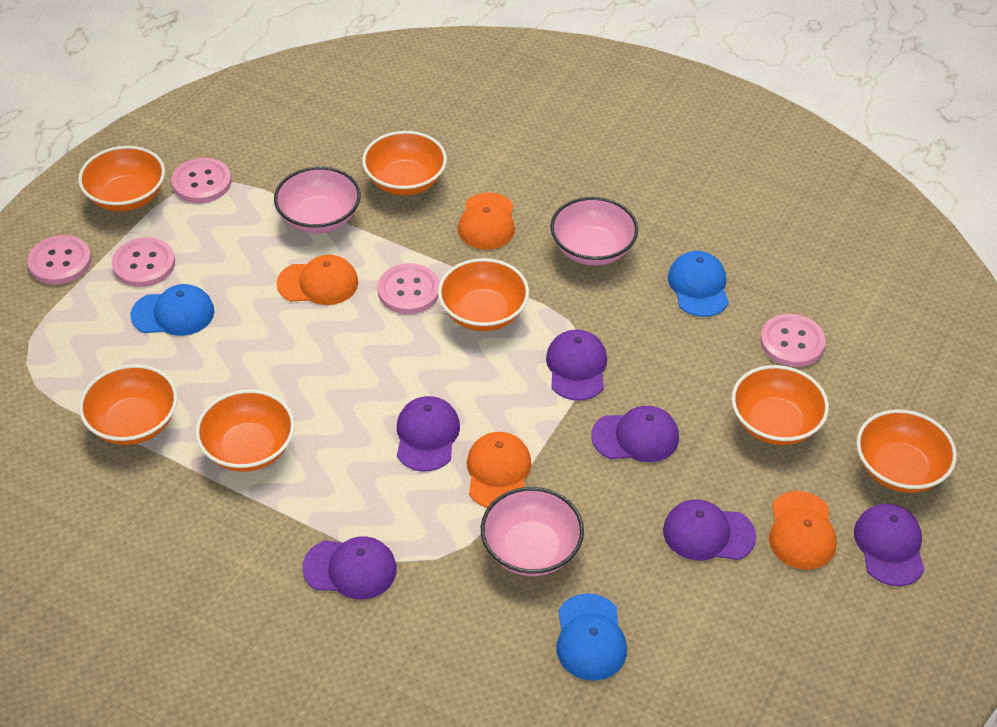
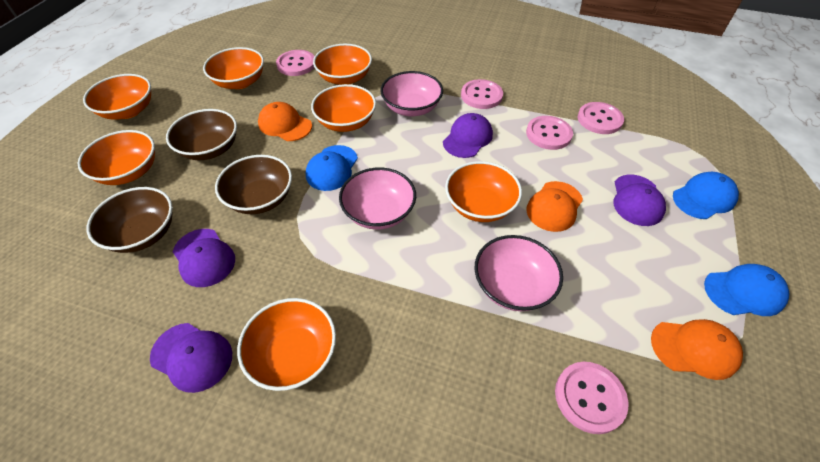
brown bowl: 0 -> 3
orange cap: 4 -> 3
purple cap: 6 -> 4

